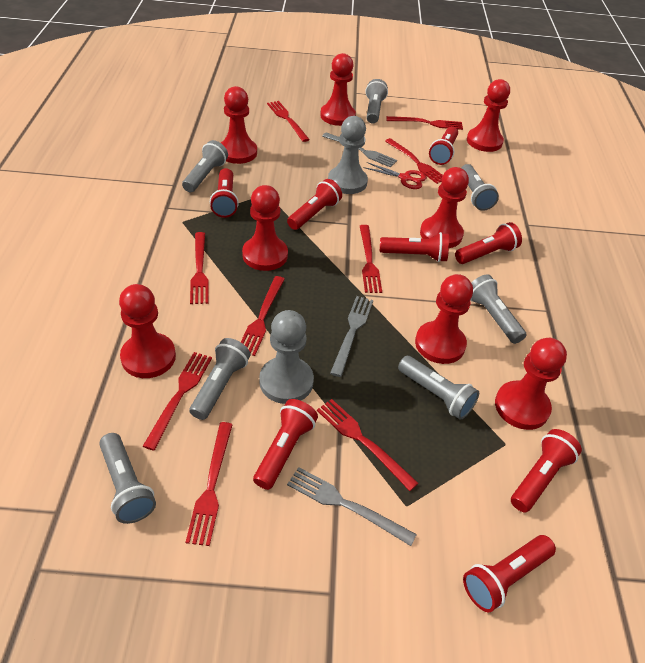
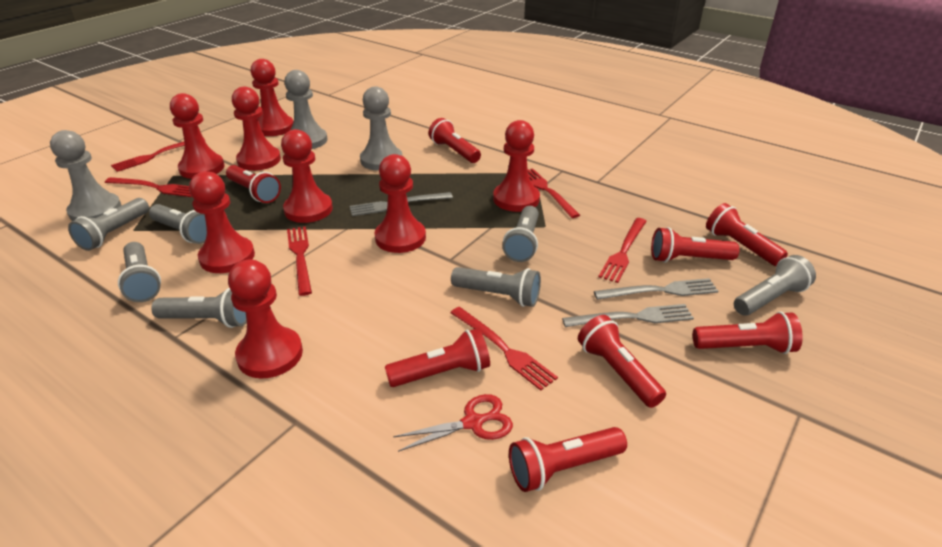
grey pawn: 2 -> 3
red fork: 9 -> 6

